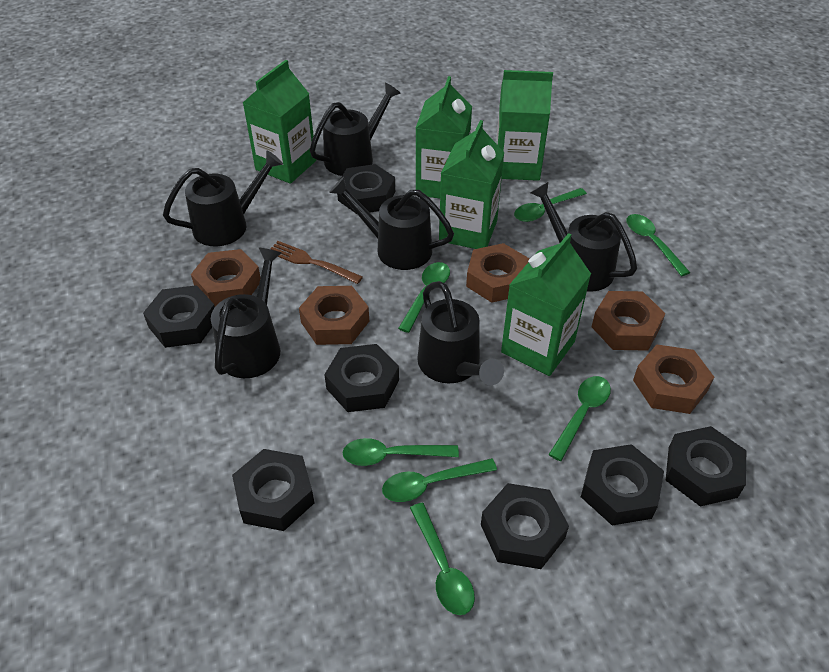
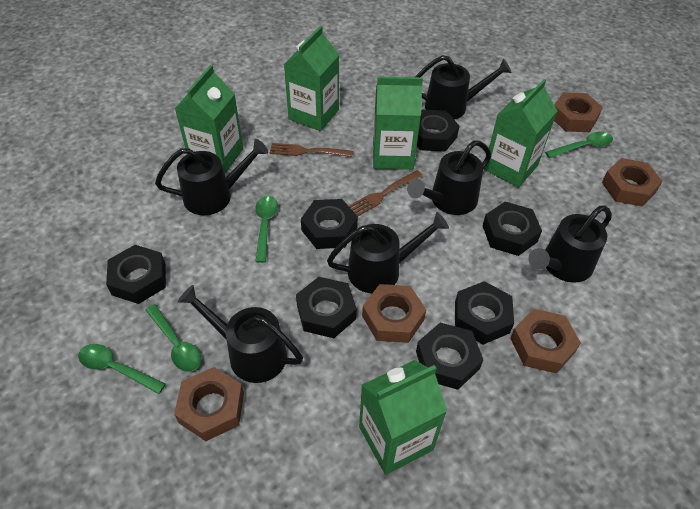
brown fork: 1 -> 2
green spoon: 7 -> 4

